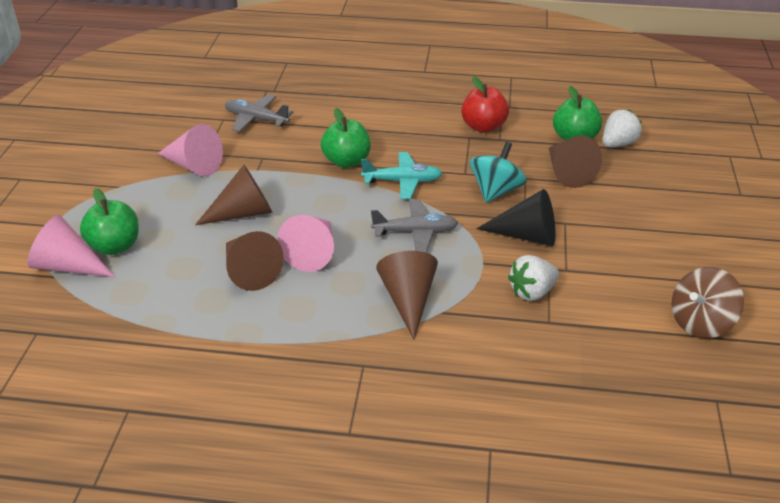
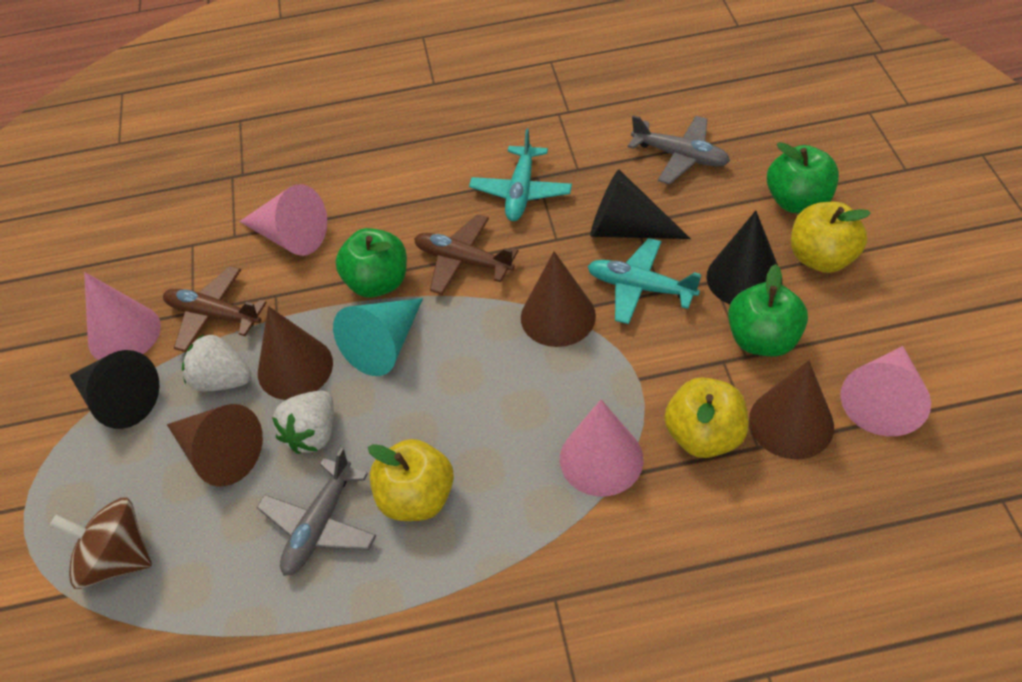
black cone: 1 -> 3
brown plane: 0 -> 2
pink cone: 3 -> 4
red apple: 1 -> 0
turquoise cone: 0 -> 1
turquoise plane: 1 -> 2
turquoise spinning top: 1 -> 0
yellow apple: 0 -> 3

